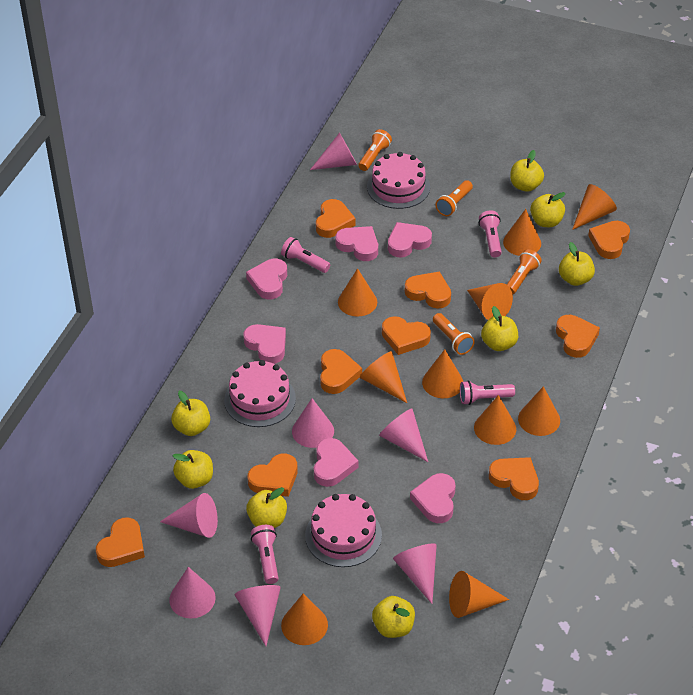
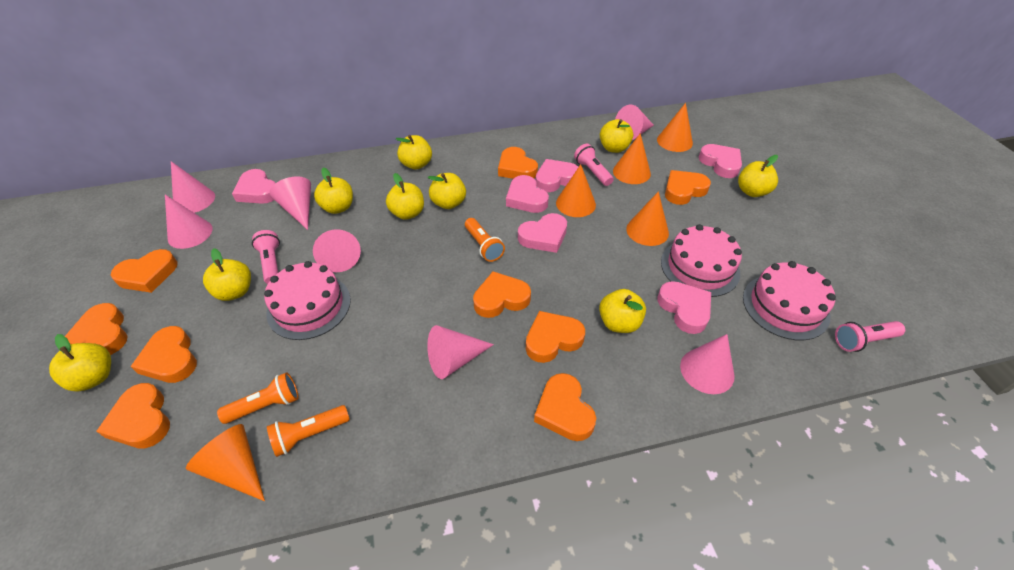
orange cone: 10 -> 5
orange flashlight: 4 -> 3
pink flashlight: 4 -> 3
yellow apple: 8 -> 9

